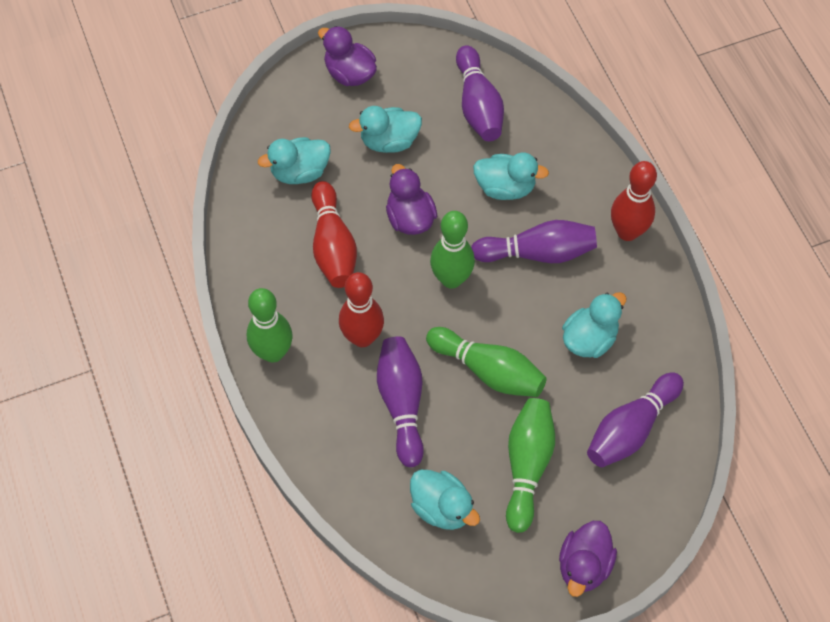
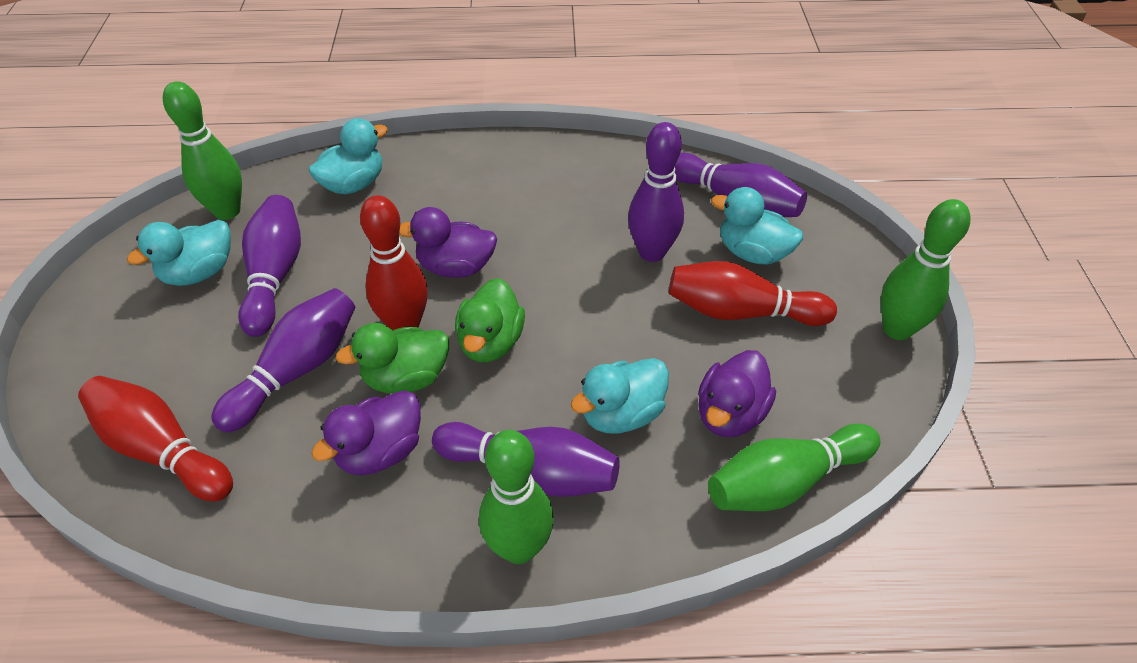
green duck: 0 -> 2
purple bowling pin: 4 -> 5
turquoise duck: 5 -> 4

